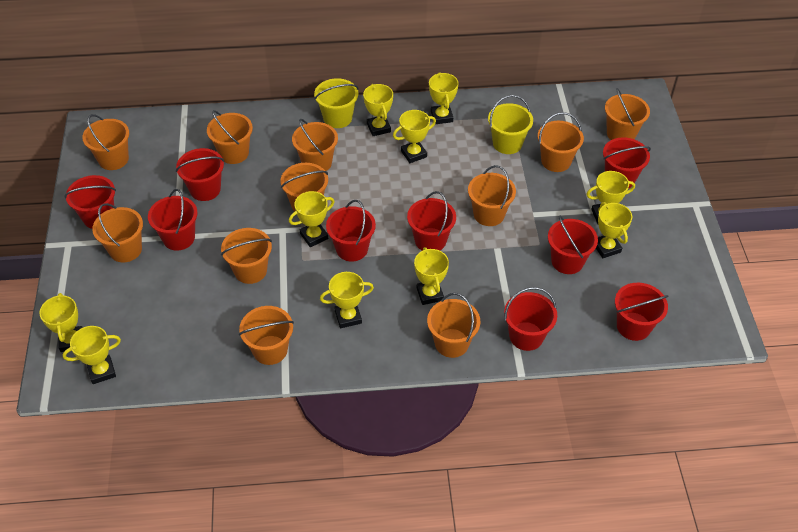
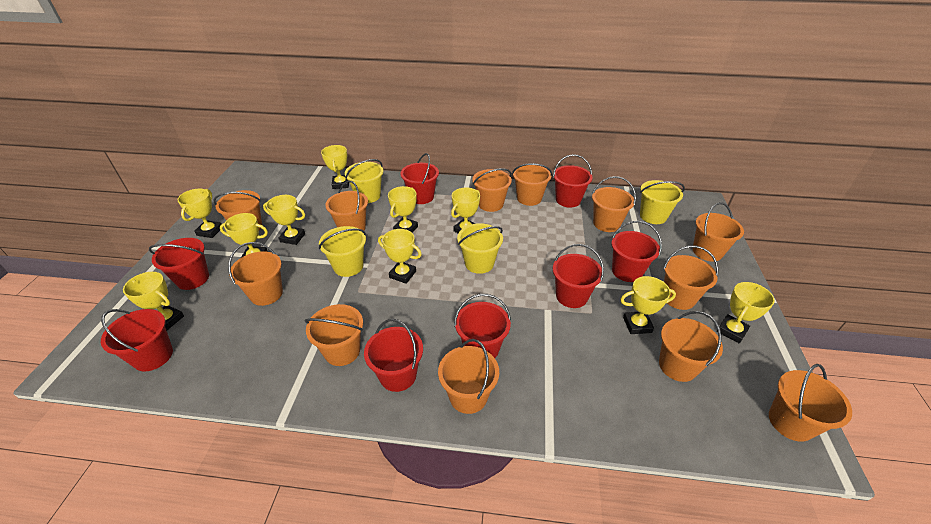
orange bucket: 11 -> 12
red bucket: 9 -> 8
yellow bucket: 2 -> 4

